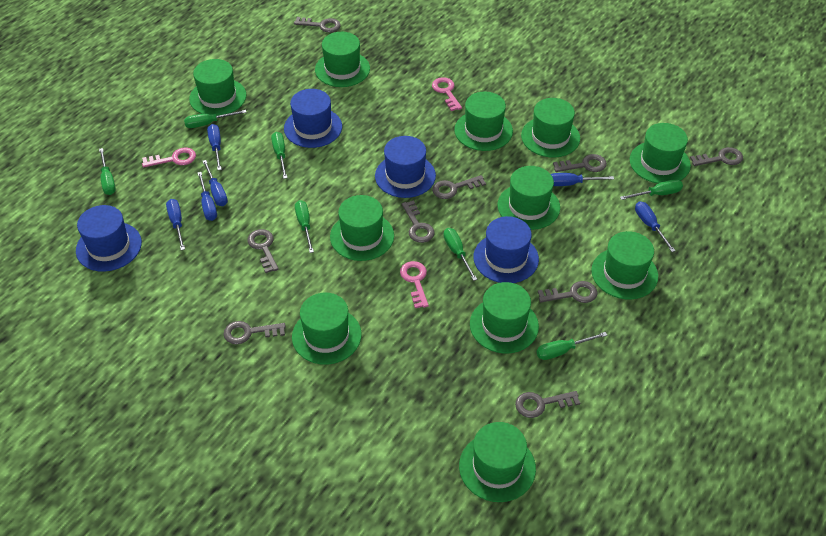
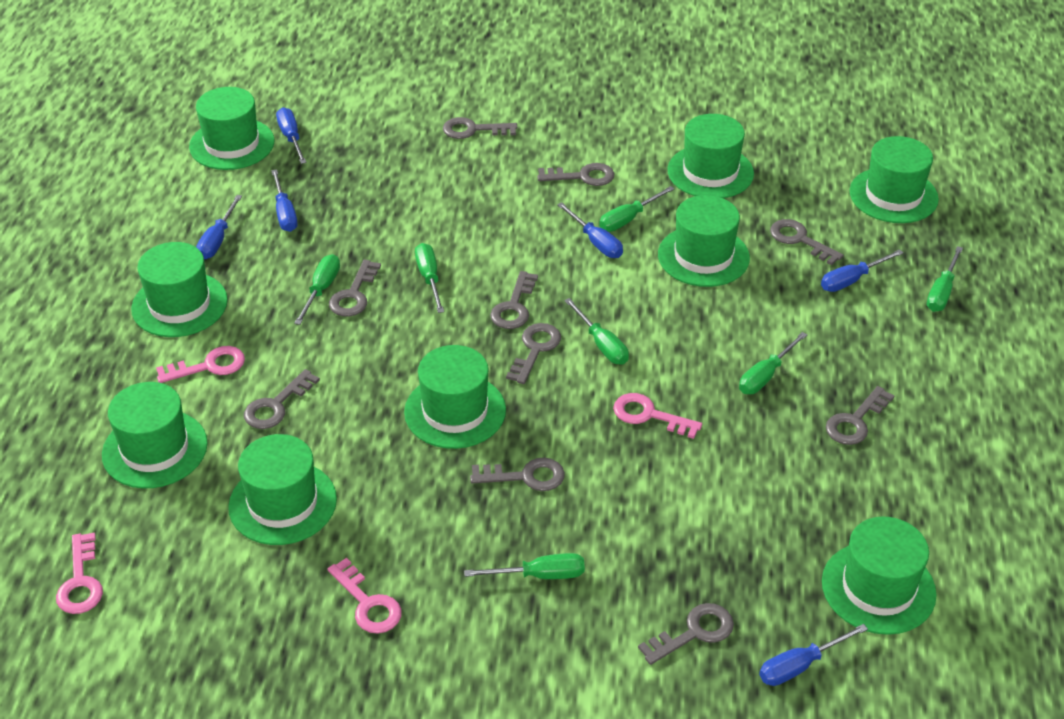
blue hat: 4 -> 0
green hat: 11 -> 9
grey key: 9 -> 10
pink key: 3 -> 4

